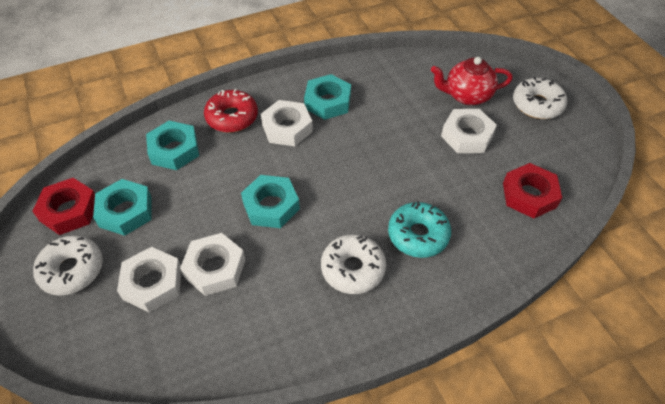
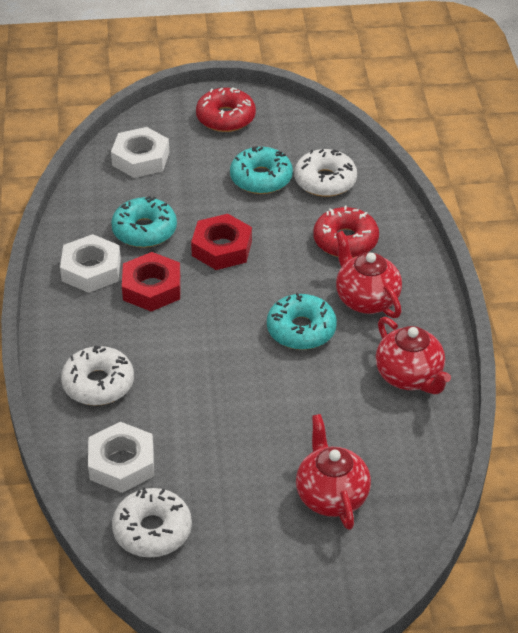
red donut: 1 -> 2
red teapot: 1 -> 3
turquoise donut: 1 -> 3
turquoise nut: 4 -> 0
white nut: 4 -> 3

